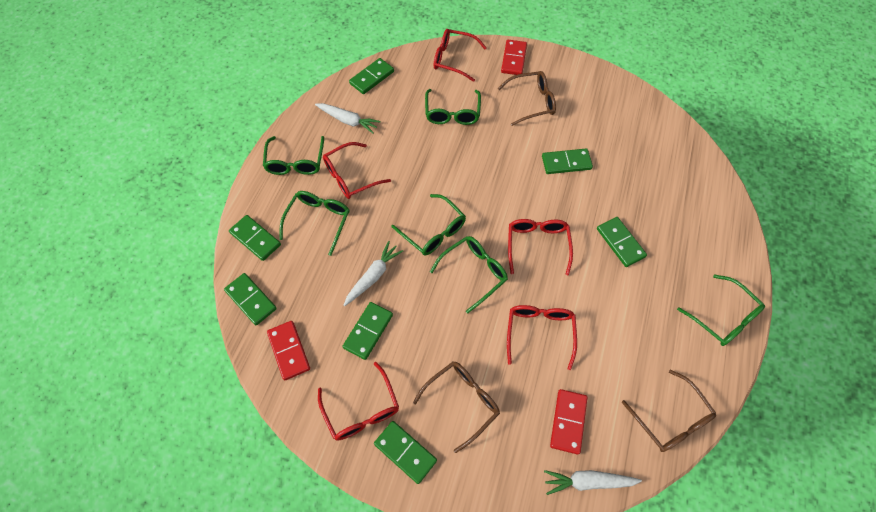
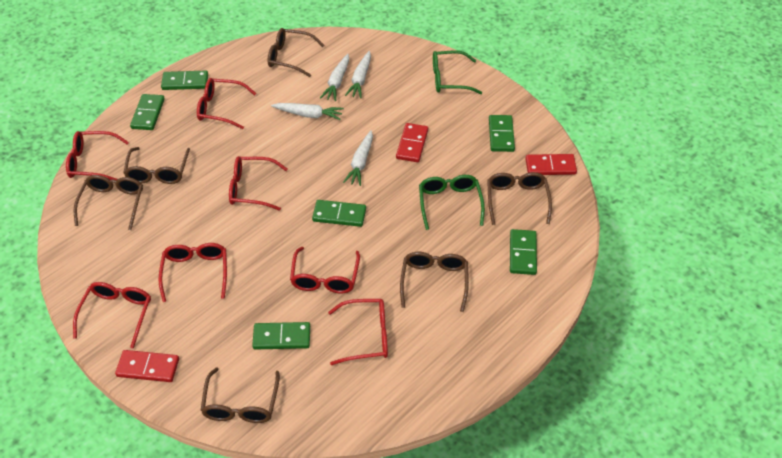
brown glasses: 3 -> 6
green domino: 7 -> 6
green glasses: 6 -> 2
red glasses: 5 -> 7
white carrot: 3 -> 4

